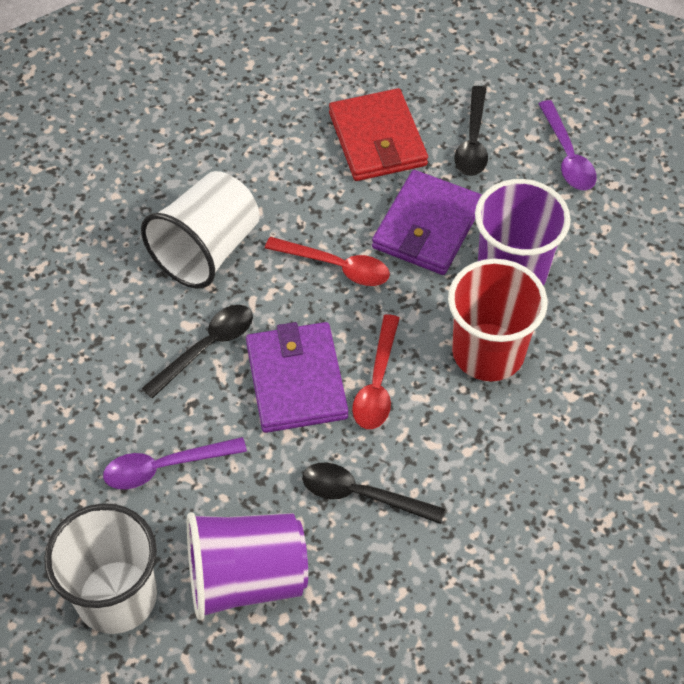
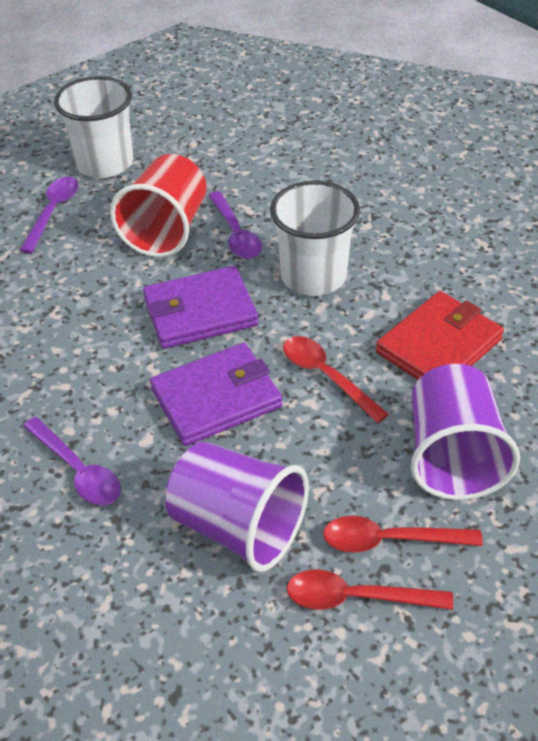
black spoon: 3 -> 0
purple spoon: 2 -> 3
red spoon: 2 -> 3

